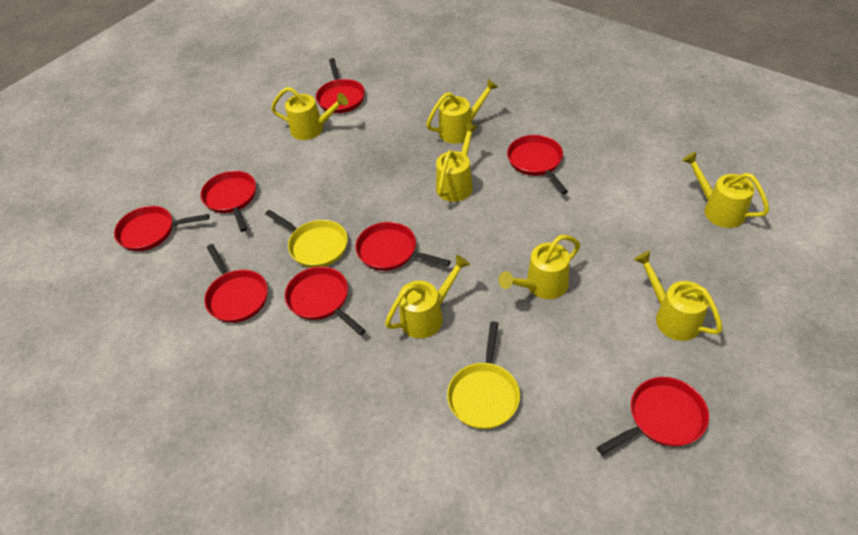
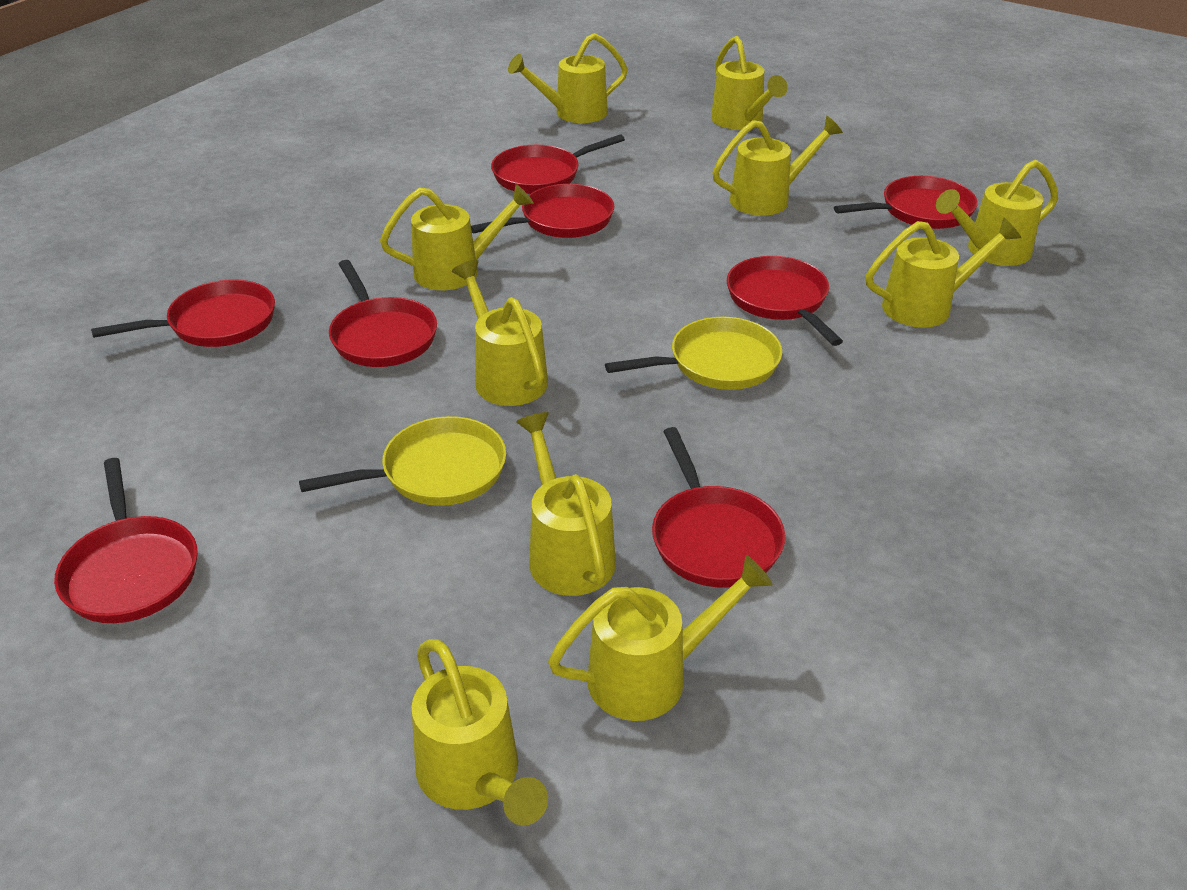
yellow watering can: 7 -> 10

